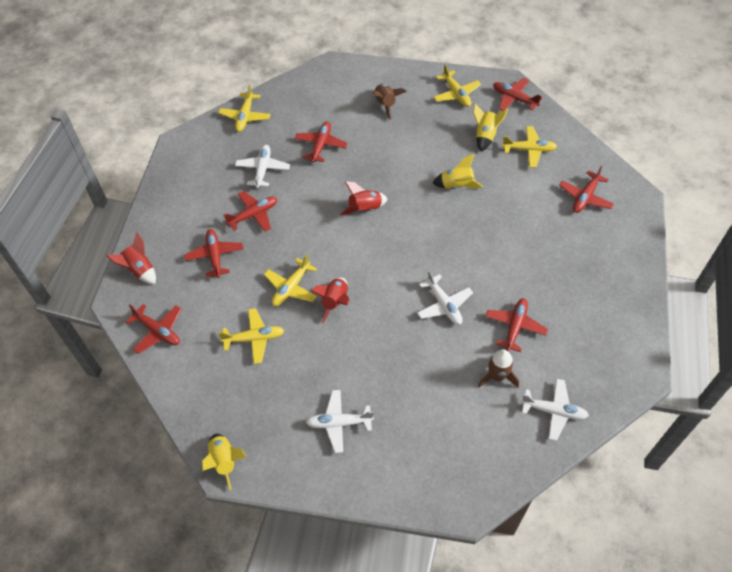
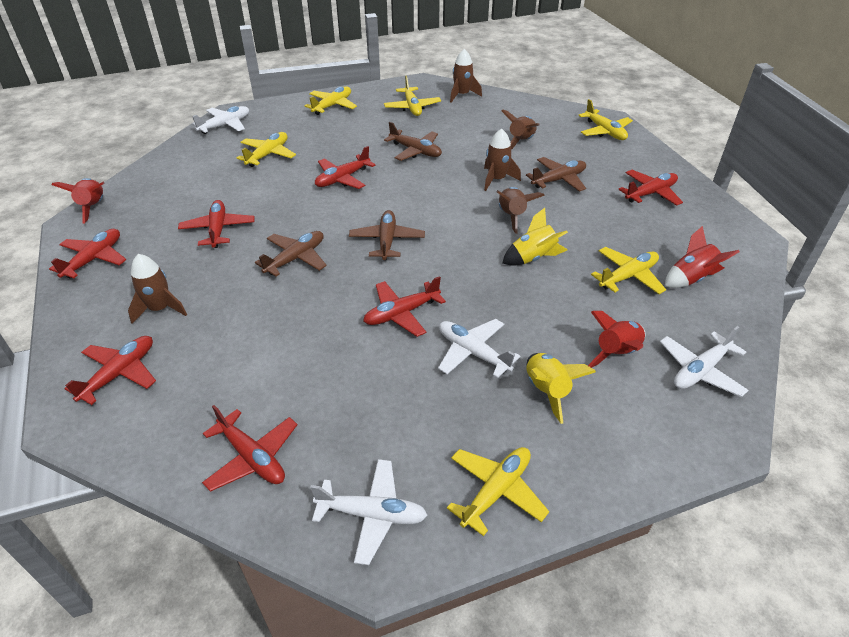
brown plane: 0 -> 4
brown rocket: 2 -> 5
yellow plane: 5 -> 6
yellow rocket: 3 -> 2

